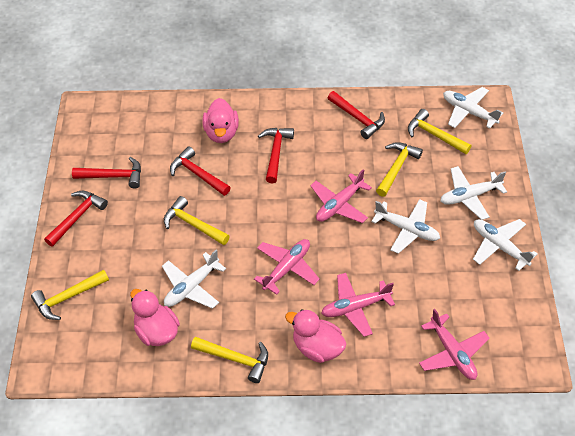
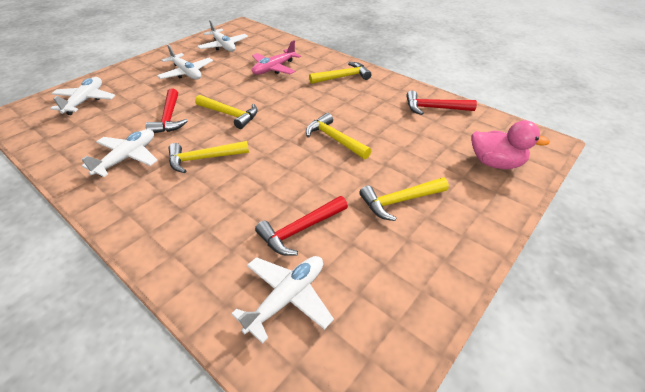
pink duck: 3 -> 1
pink plane: 4 -> 1
red hammer: 5 -> 3

